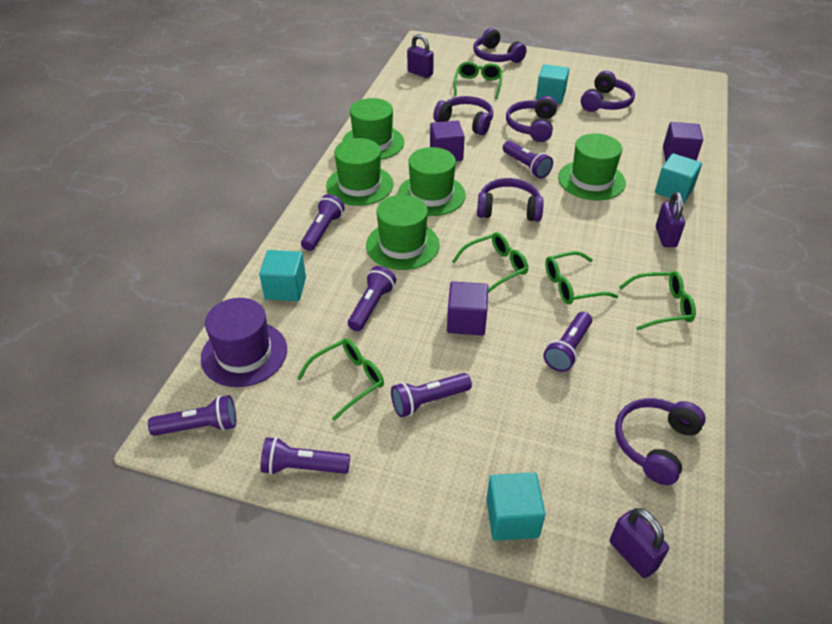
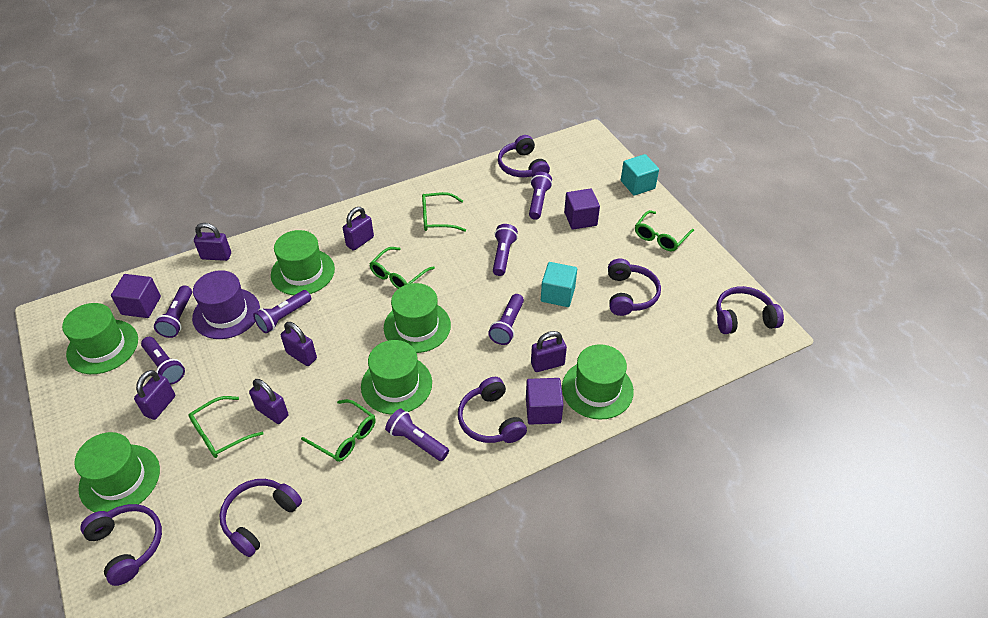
green hat: 5 -> 6
purple padlock: 3 -> 6
turquoise cube: 4 -> 2

